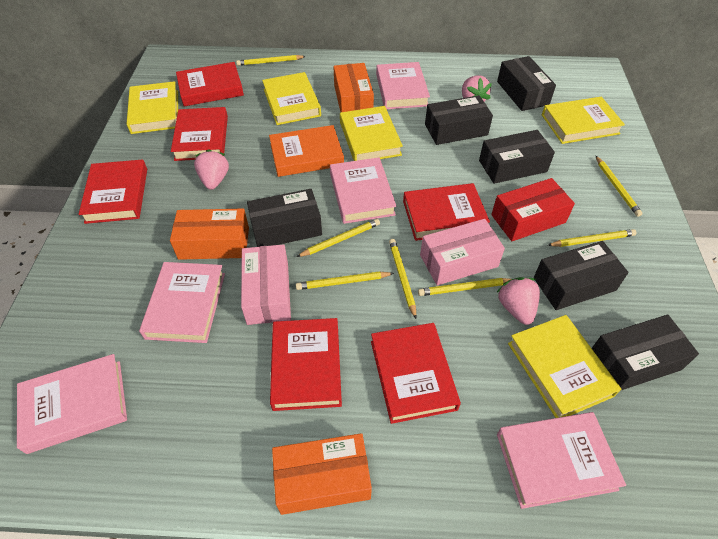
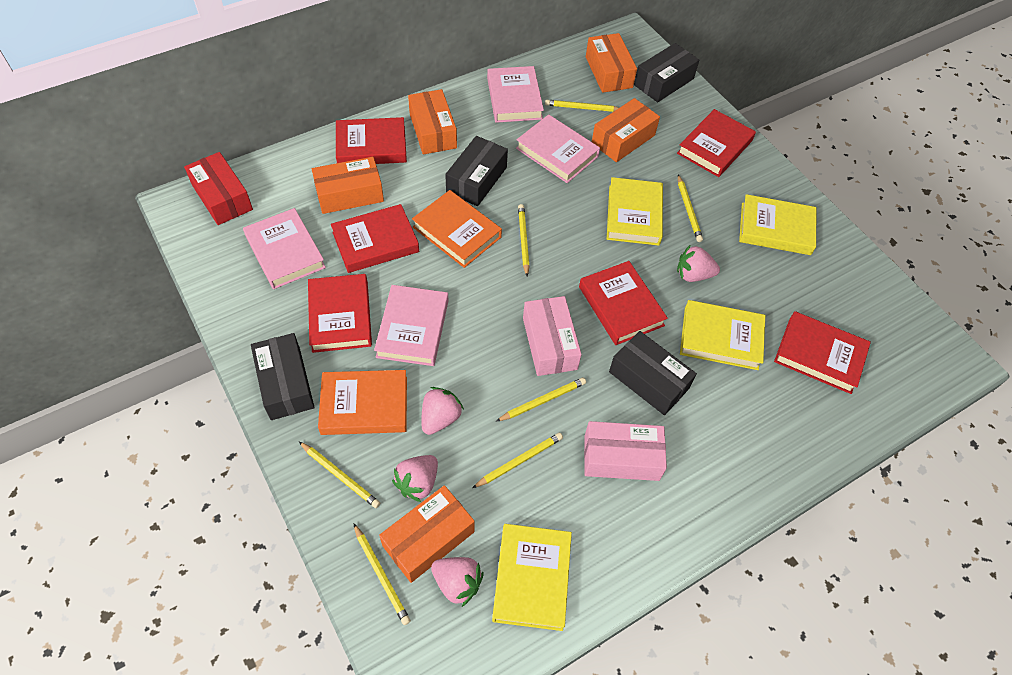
black box: 6 -> 4
orange book: 1 -> 2
orange box: 3 -> 5
pink book: 5 -> 4
pink strawberry: 3 -> 4
yellow book: 5 -> 4

